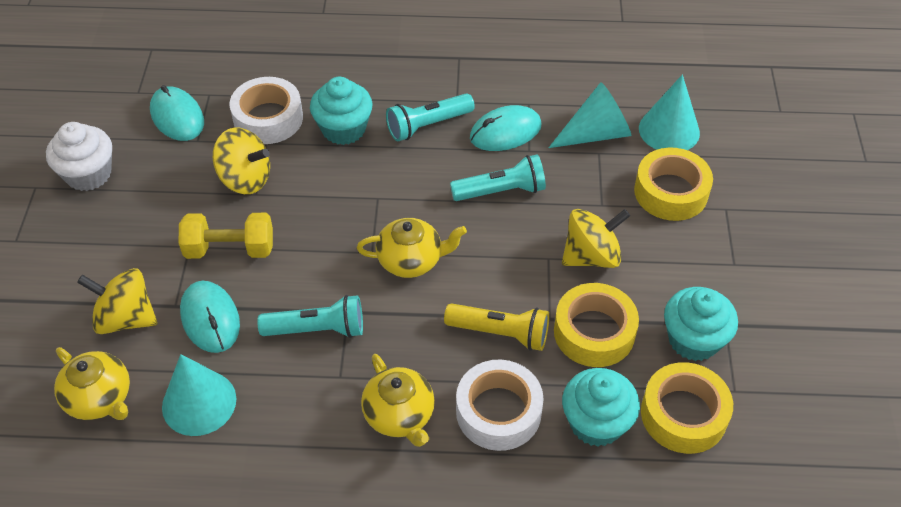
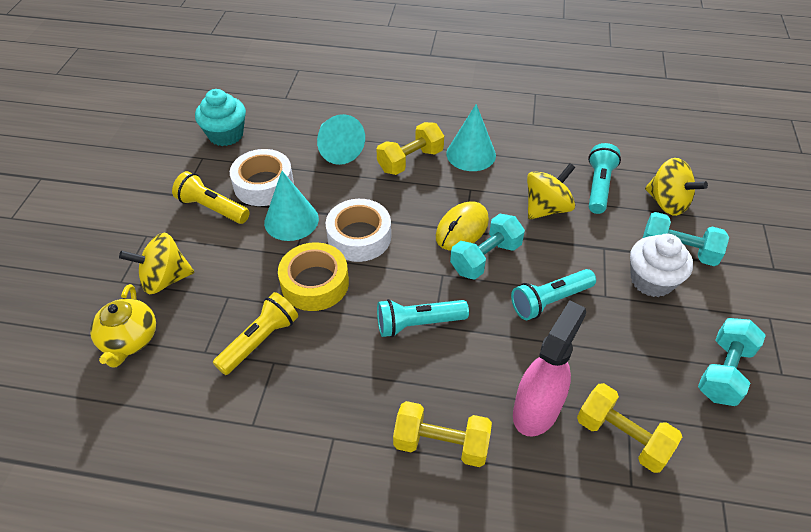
pink spray bottle: 0 -> 1
turquoise cupcake: 3 -> 1
turquoise dumbbell: 0 -> 3
turquoise mouse: 3 -> 0
yellow dumbbell: 1 -> 3
yellow flashlight: 1 -> 2
yellow mouse: 0 -> 1
yellow tape: 3 -> 1
yellow teapot: 3 -> 1

